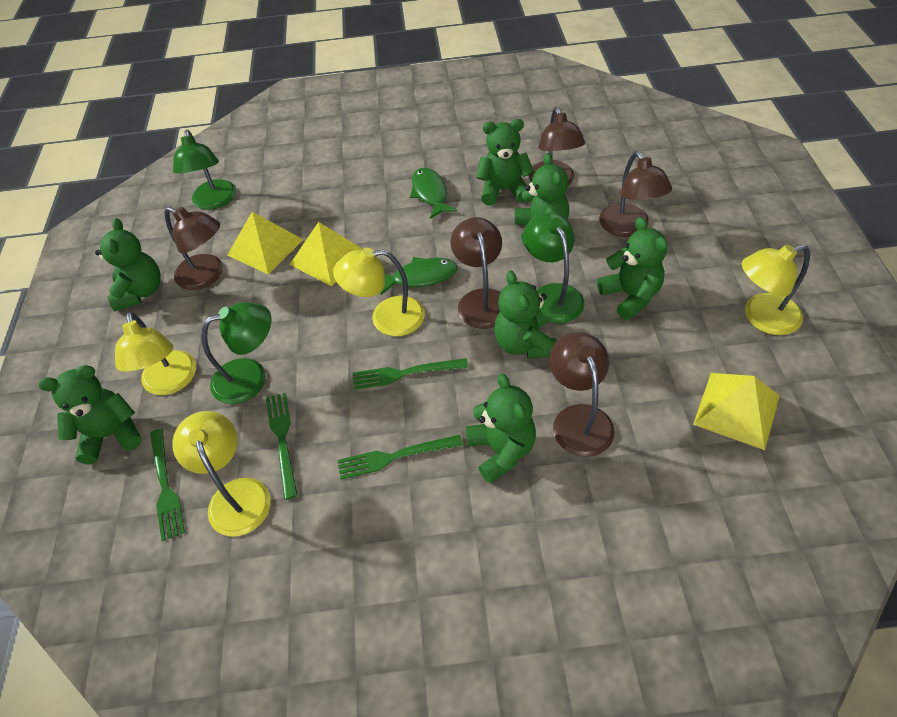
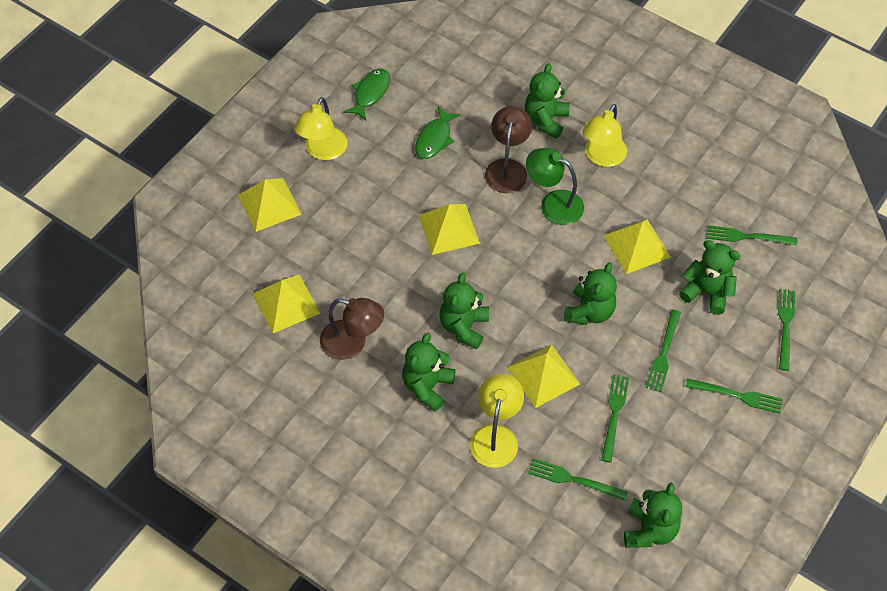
brown lamp: 5 -> 2
green fork: 4 -> 6
green lamp: 3 -> 1
green teddy bear: 7 -> 6
yellow lamp: 4 -> 3
yellow pyramid: 3 -> 5

